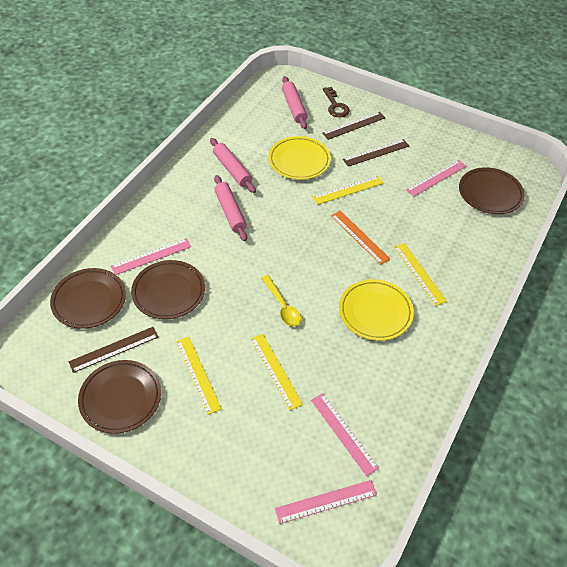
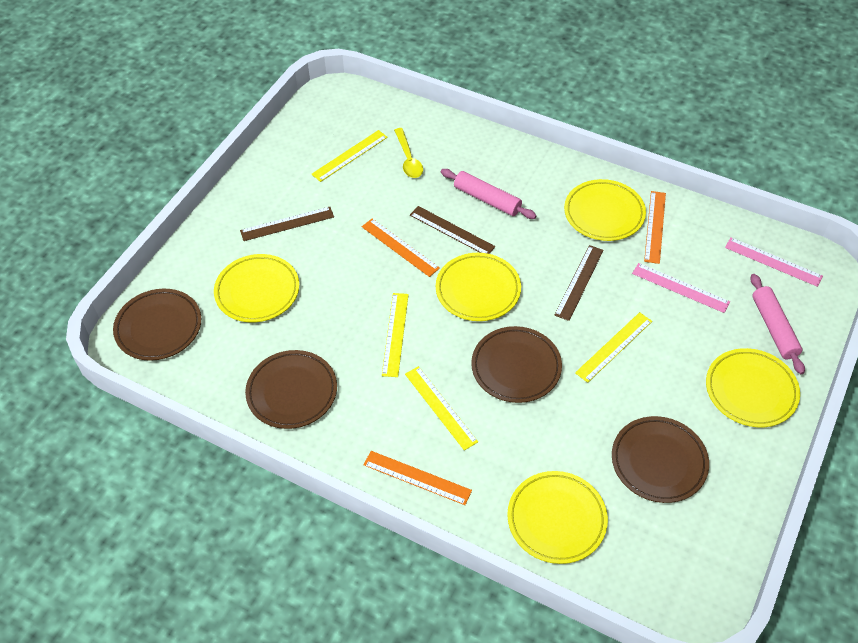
brown key: 1 -> 0
orange ruler: 1 -> 3
pink rolling pin: 3 -> 2
pink ruler: 4 -> 2
yellow plate: 2 -> 5

